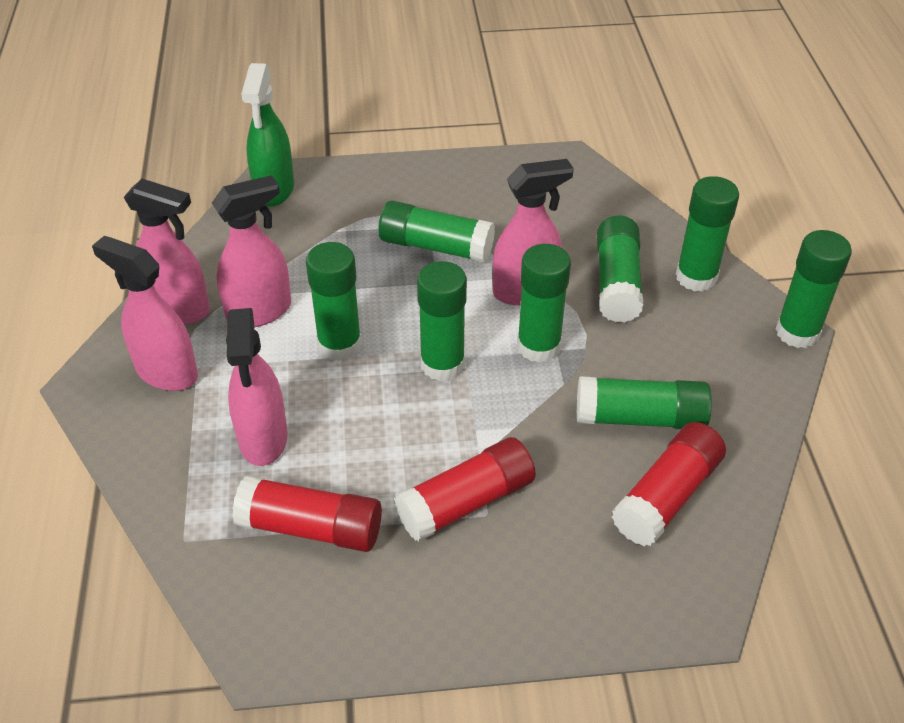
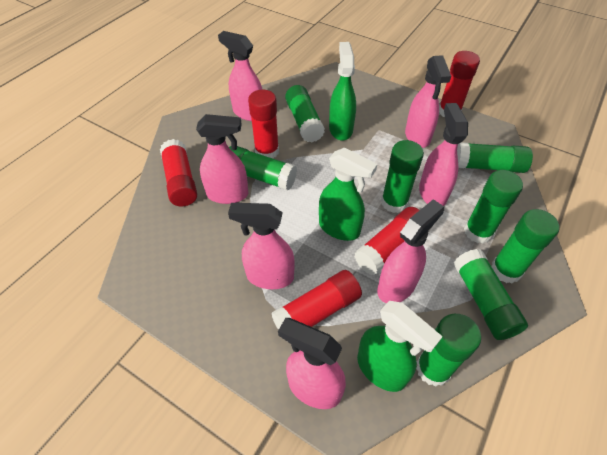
green spray bottle: 1 -> 3
pink spray bottle: 5 -> 7
red glue stick: 3 -> 5

